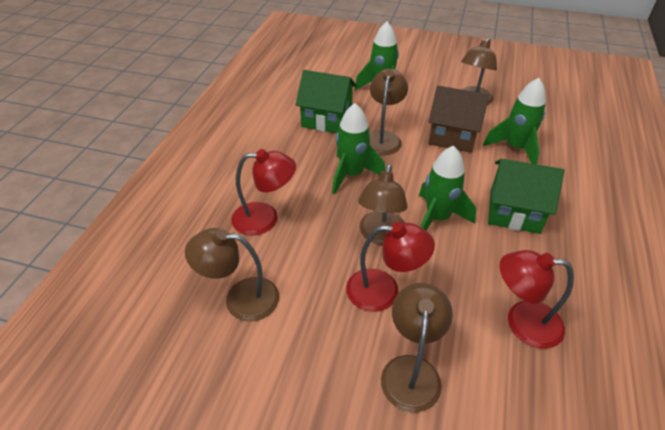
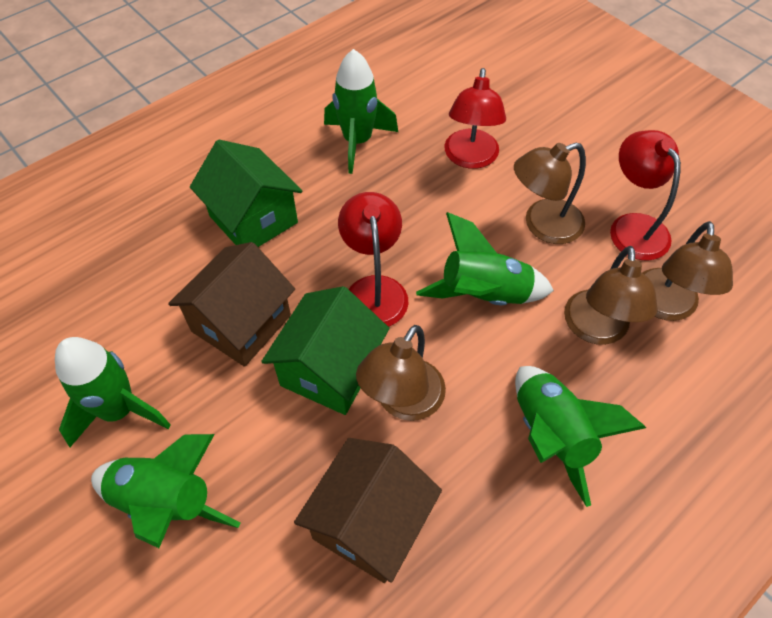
brown house: 1 -> 2
brown lamp: 5 -> 4
green rocket: 4 -> 5

